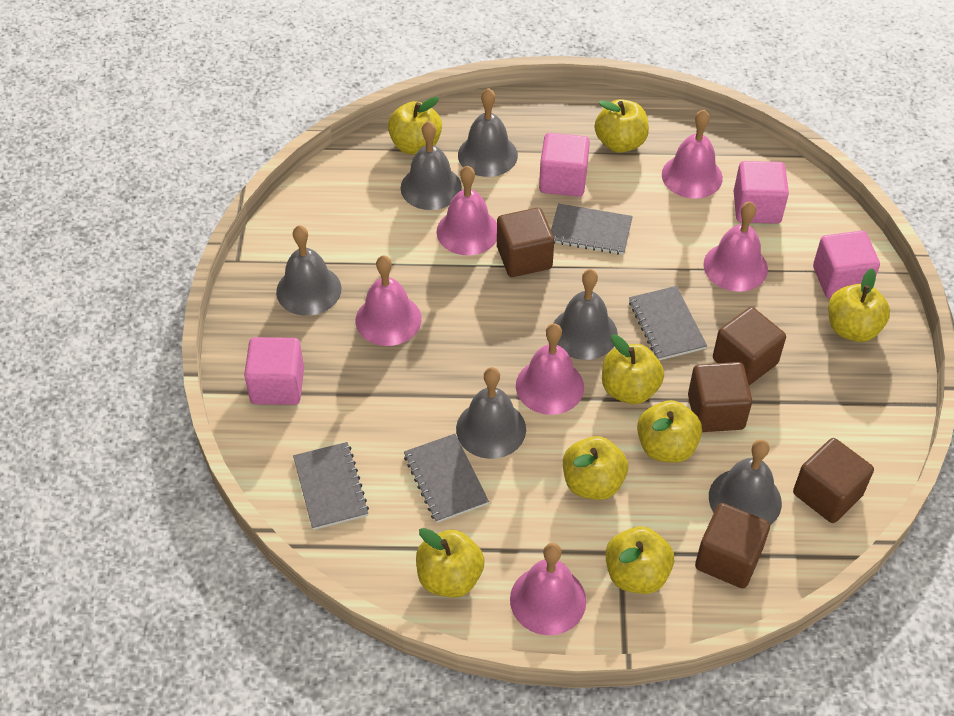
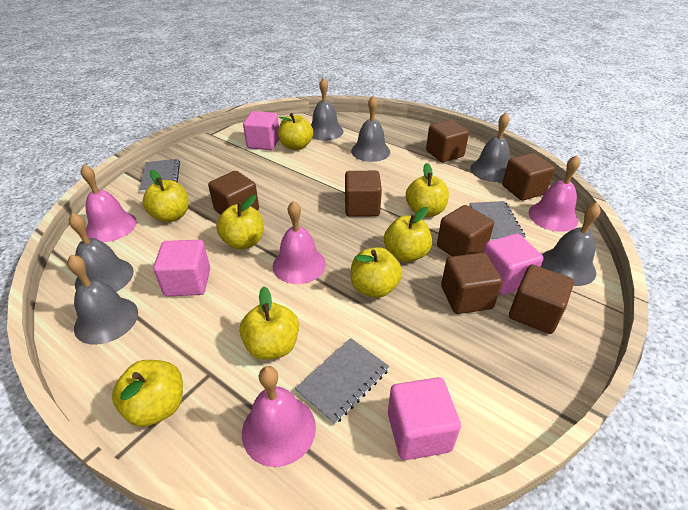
brown cube: 5 -> 7
grey notebook: 4 -> 3
pink bell: 6 -> 4

